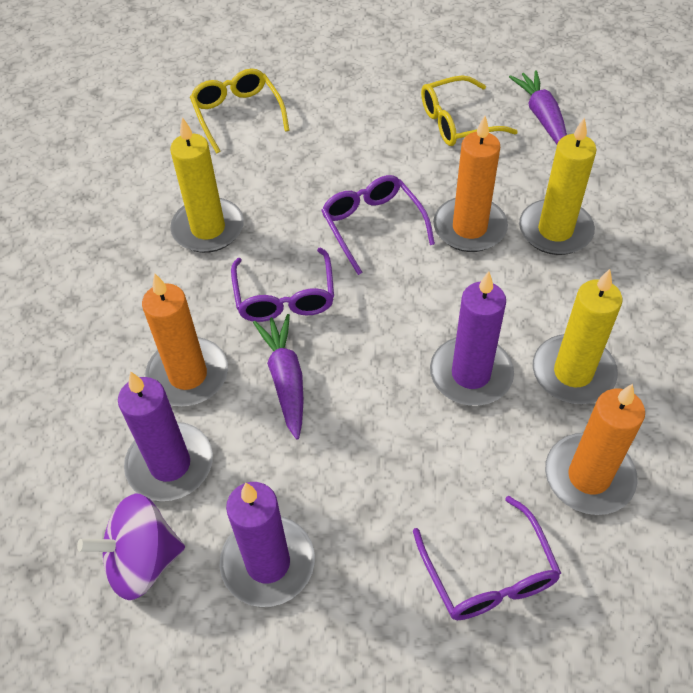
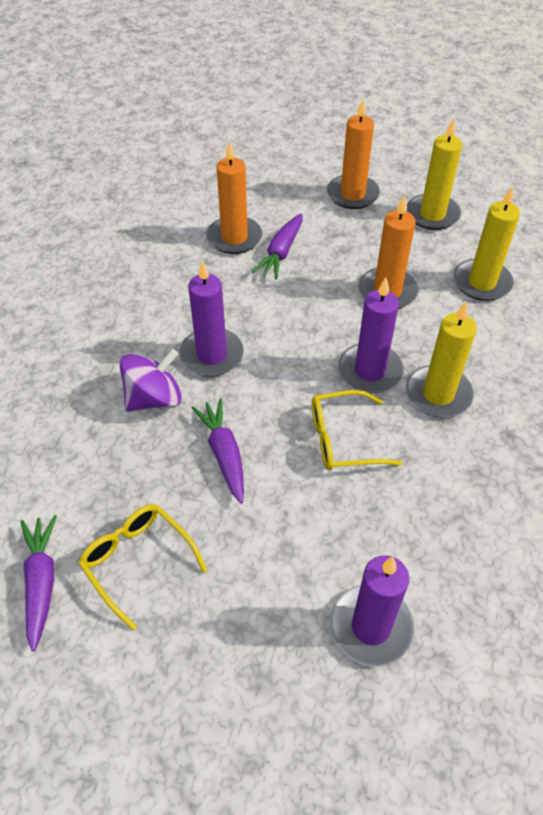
purple carrot: 2 -> 3
purple glasses: 3 -> 0

